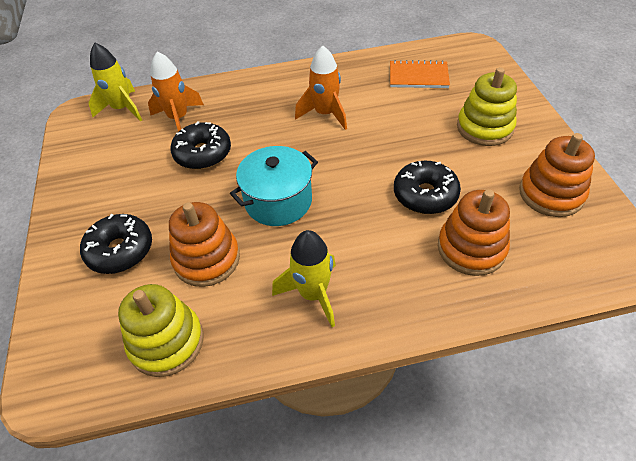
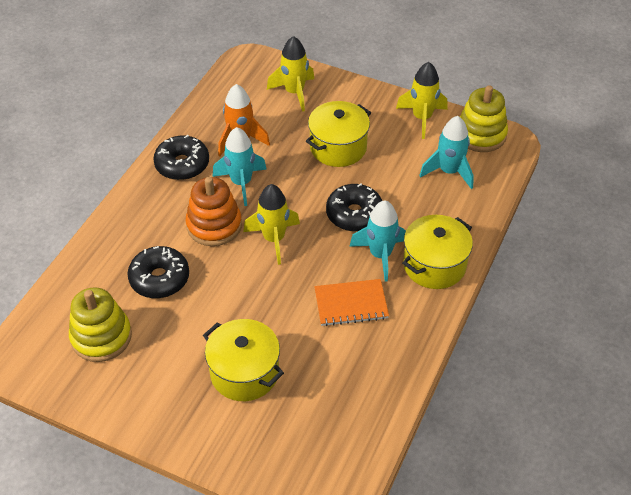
orange rocket: 2 -> 1
orange stacking toy: 3 -> 1
turquoise pot: 1 -> 0
turquoise rocket: 0 -> 3
yellow pot: 0 -> 3
yellow rocket: 2 -> 3

